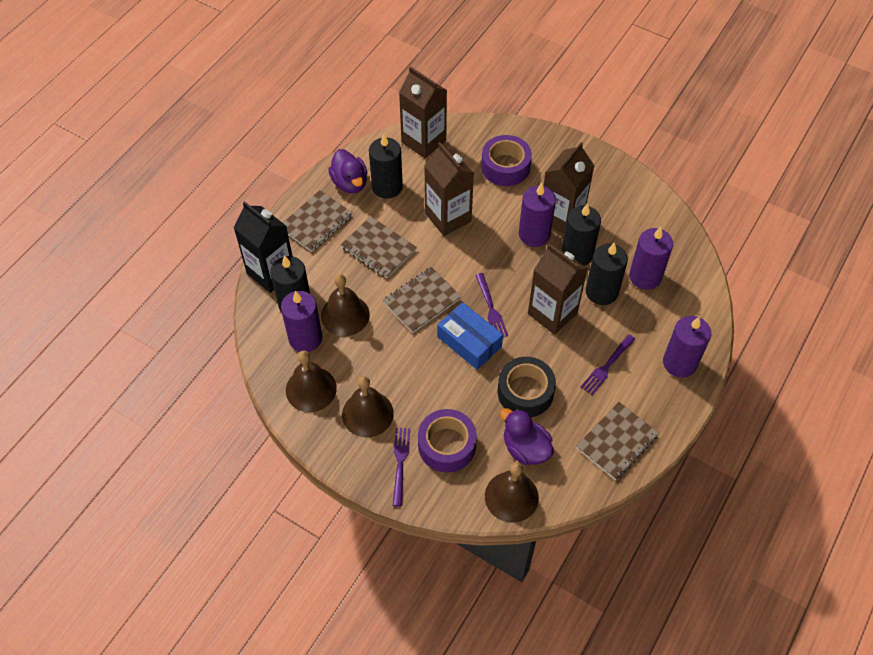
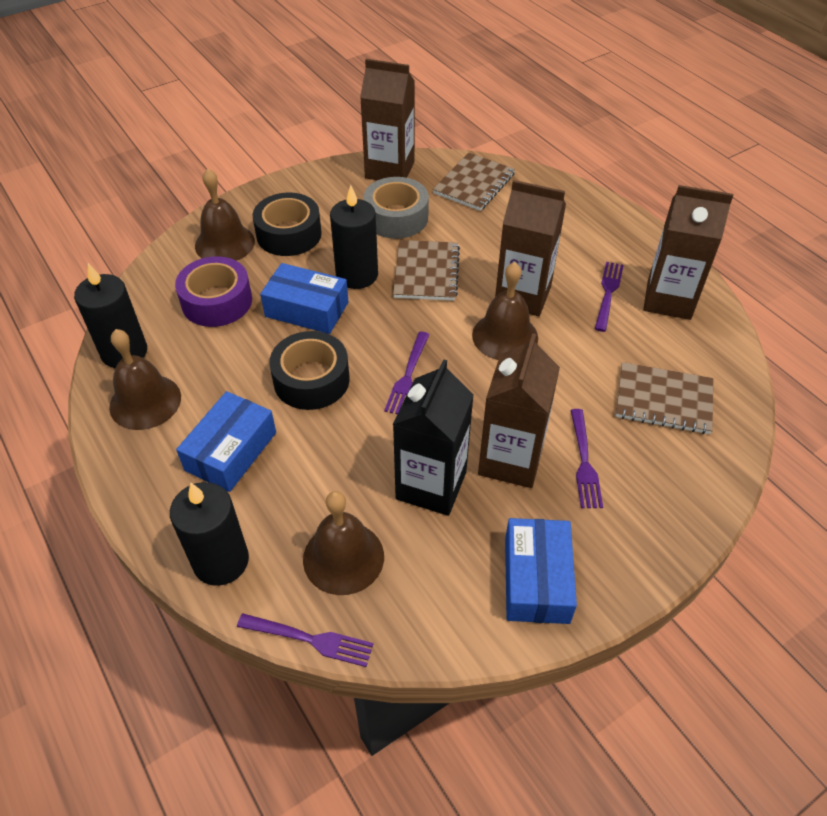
black candle: 4 -> 3
black tape: 1 -> 2
blue box: 1 -> 3
brown notebook: 4 -> 3
grey tape: 0 -> 1
purple candle: 4 -> 0
purple duck: 2 -> 0
purple fork: 3 -> 4
purple tape: 2 -> 1

